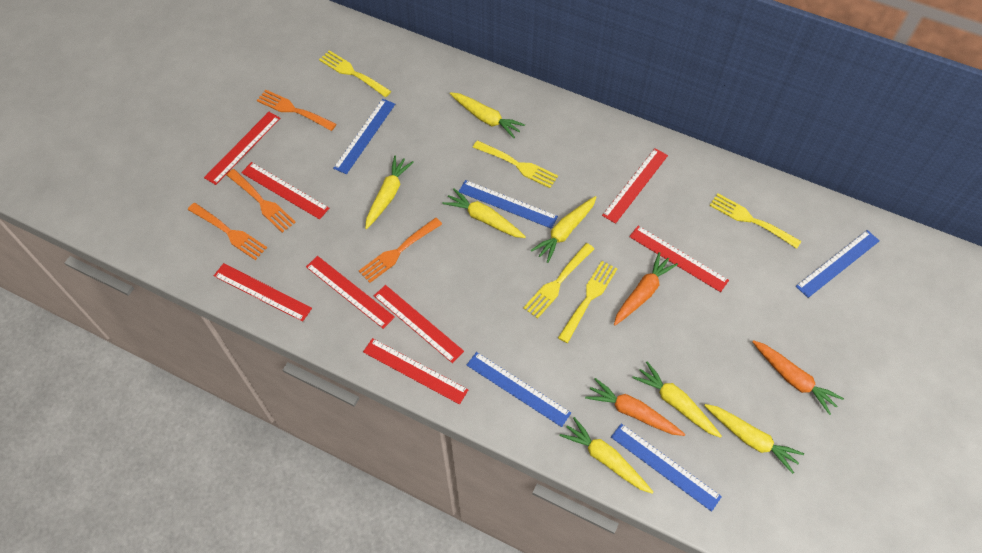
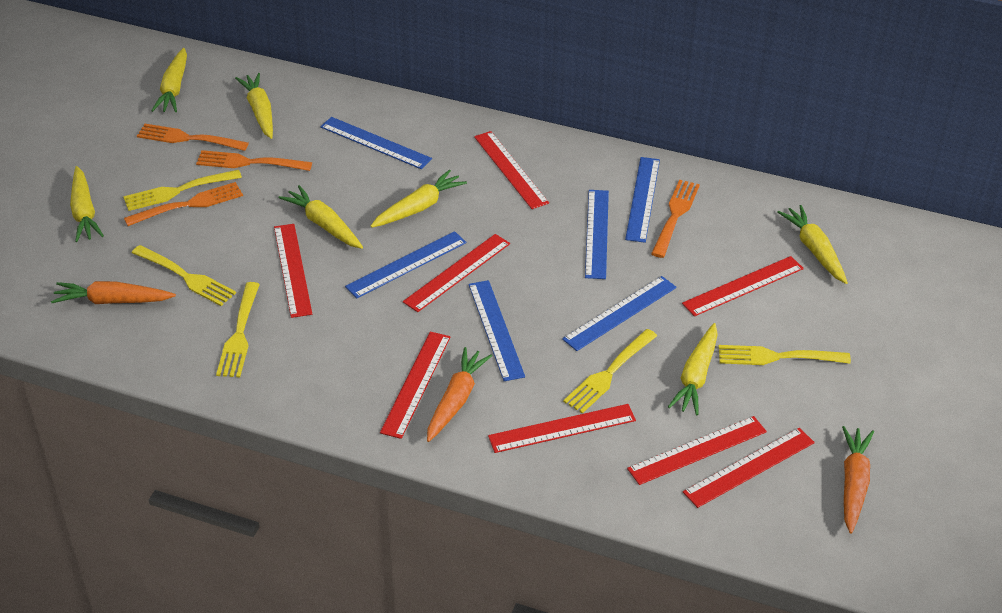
blue ruler: 5 -> 6

